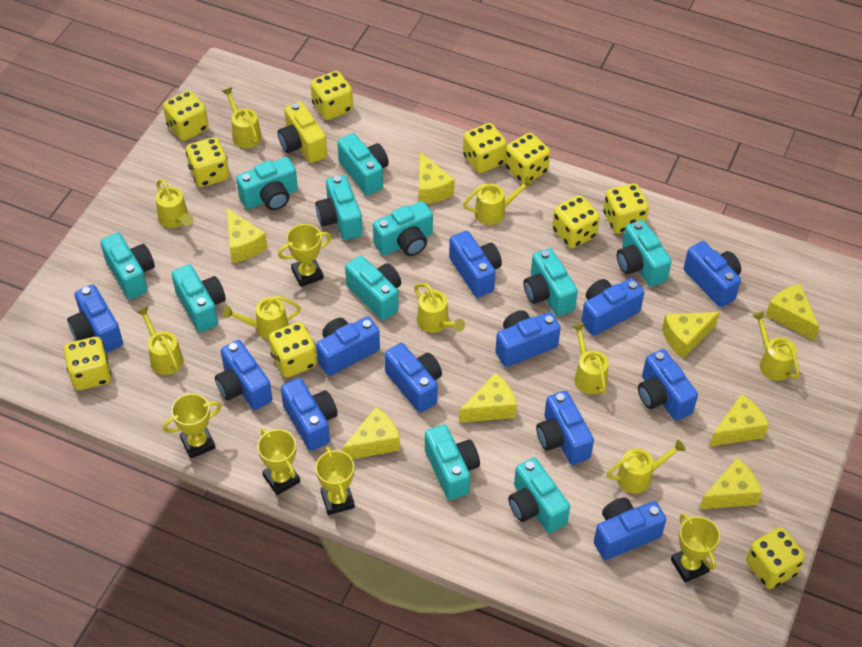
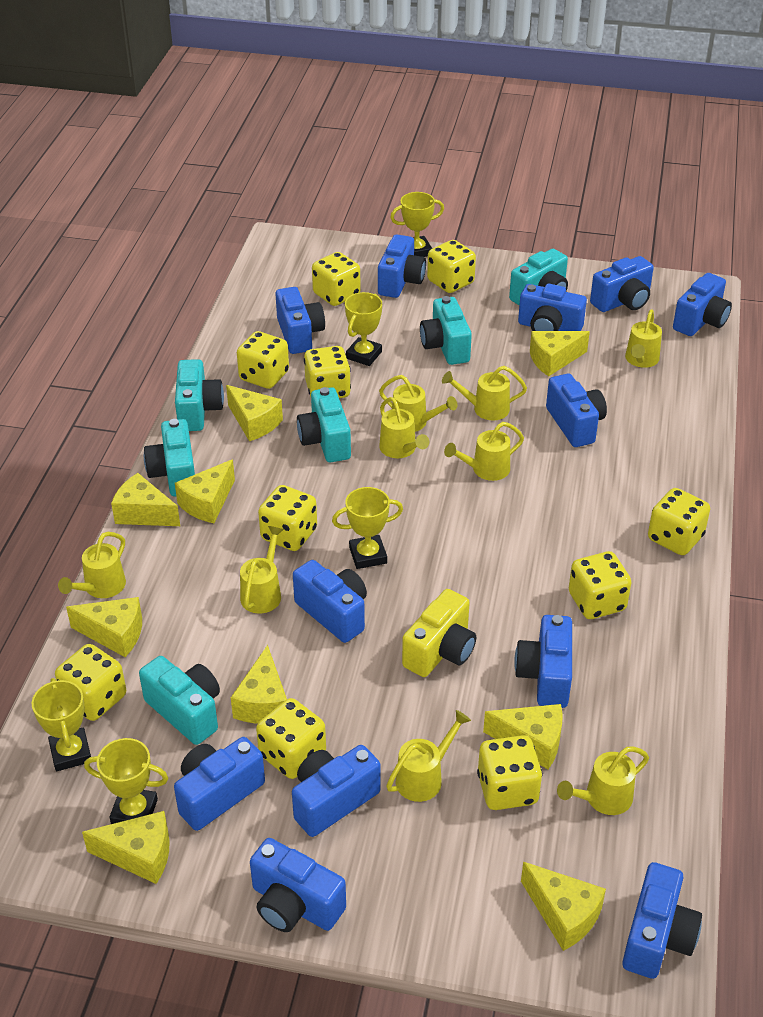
turquoise camera: 11 -> 6
yellow cheese: 8 -> 9

